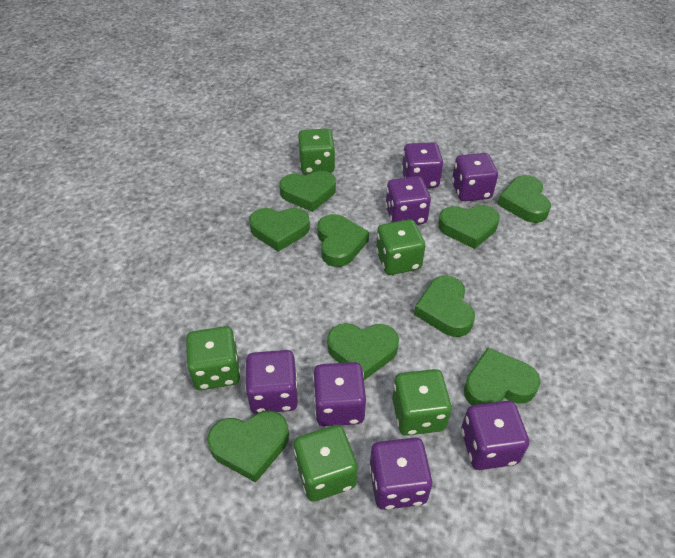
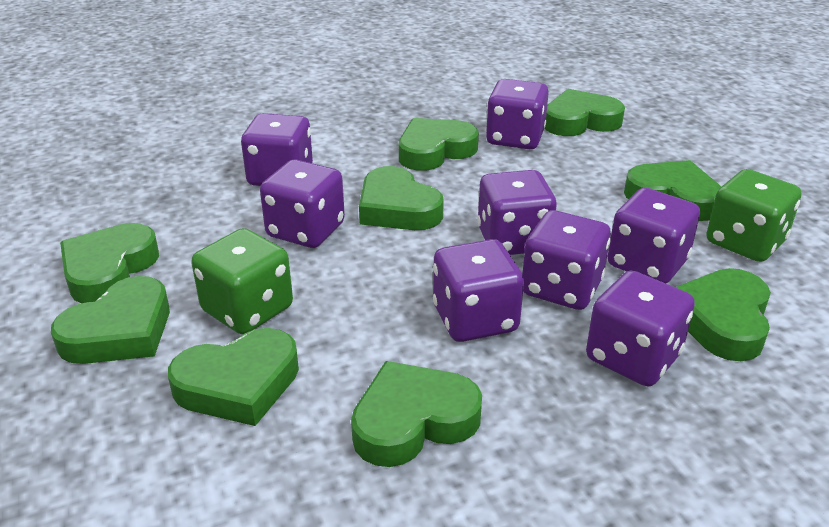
green dice: 5 -> 2
purple dice: 7 -> 8

